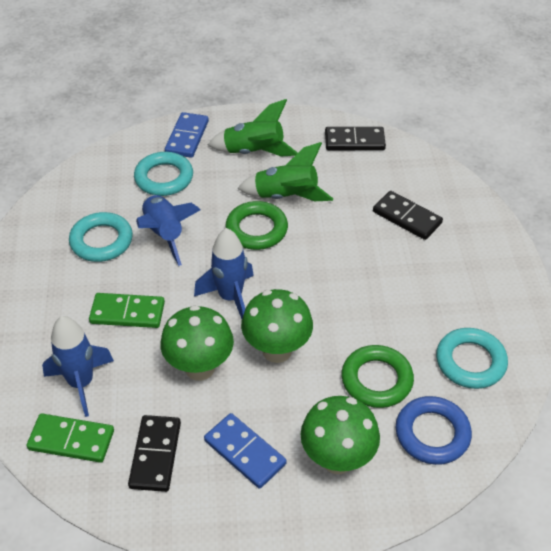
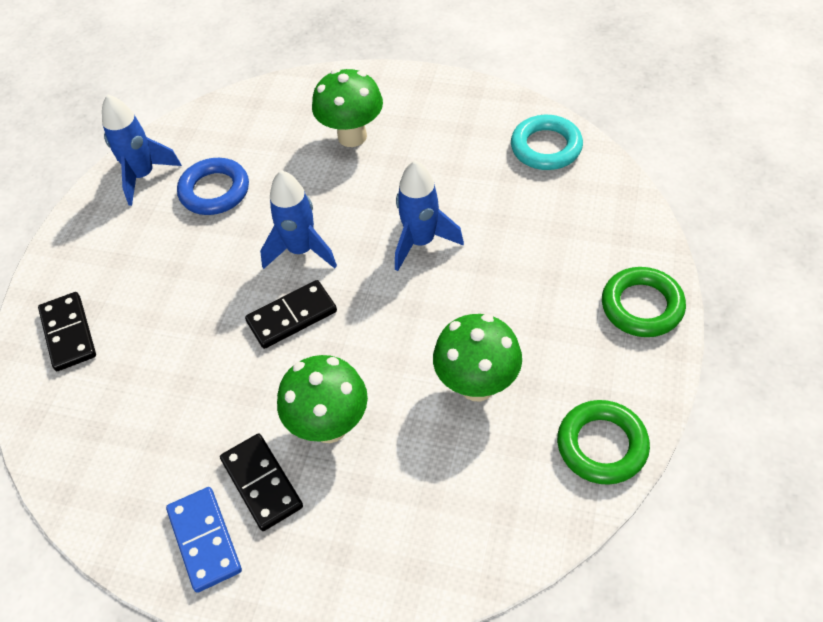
blue domino: 2 -> 1
green domino: 2 -> 0
green rocket: 2 -> 0
turquoise ring: 3 -> 1

